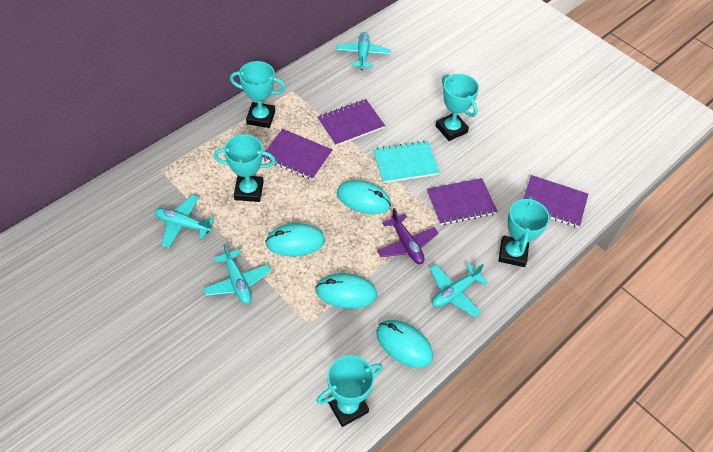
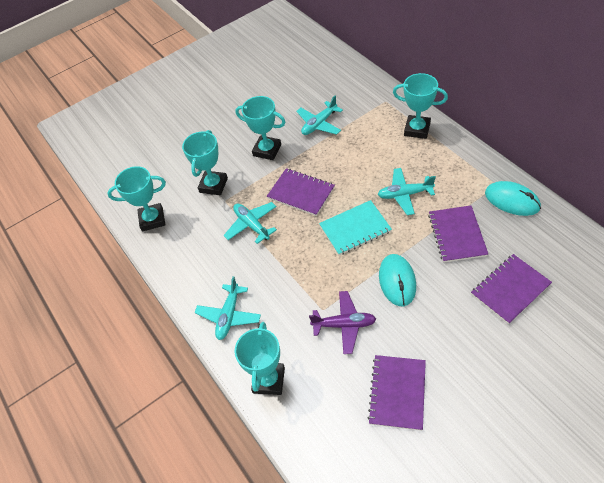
turquoise mouse: 4 -> 2

